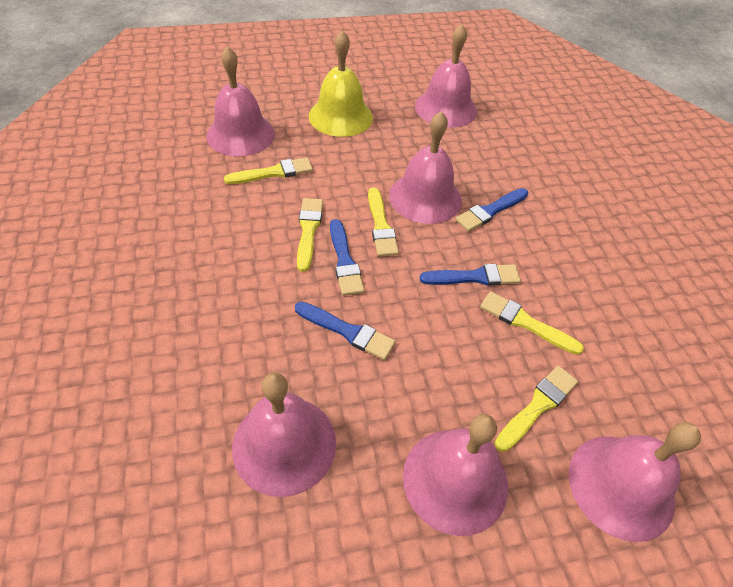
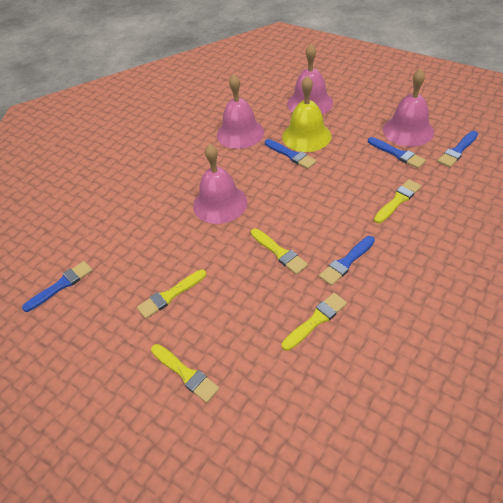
blue brush: 4 -> 5
pink bell: 6 -> 4

